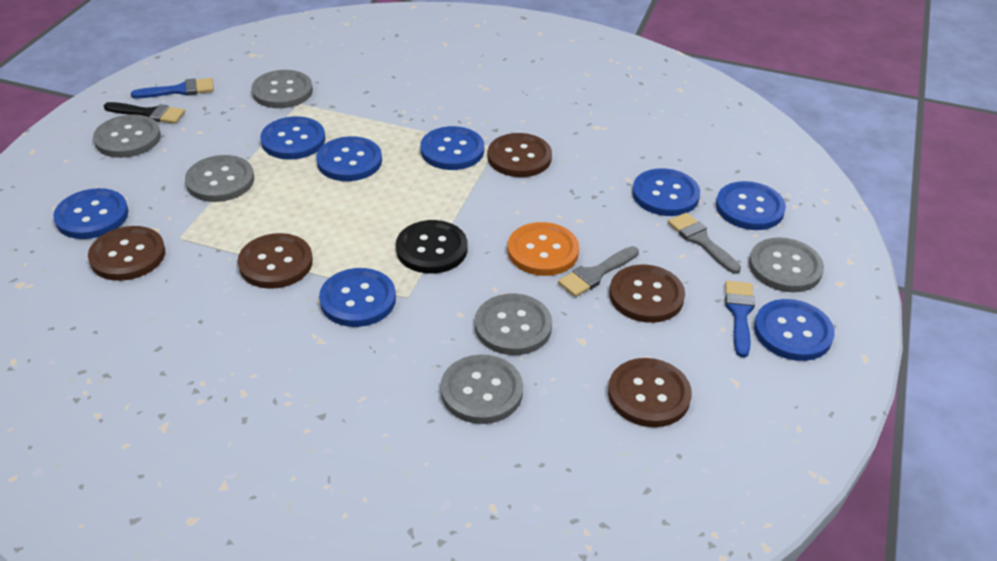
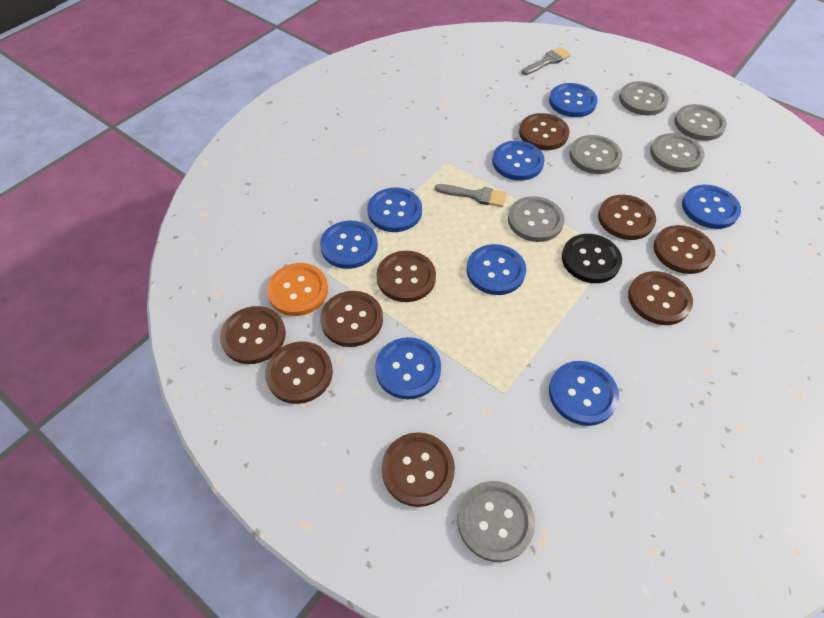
black brush: 1 -> 0
blue brush: 2 -> 0
brown button: 5 -> 9

